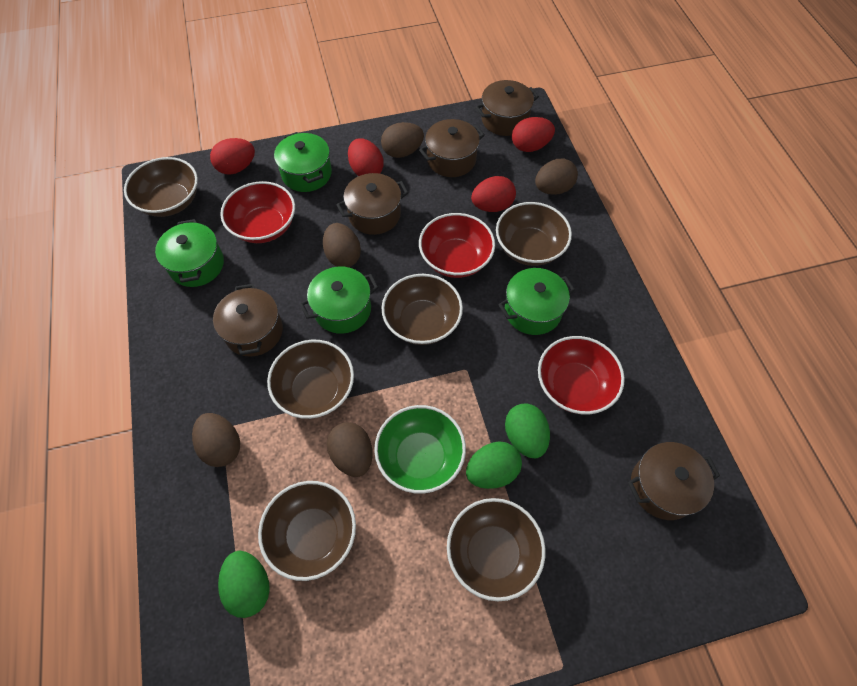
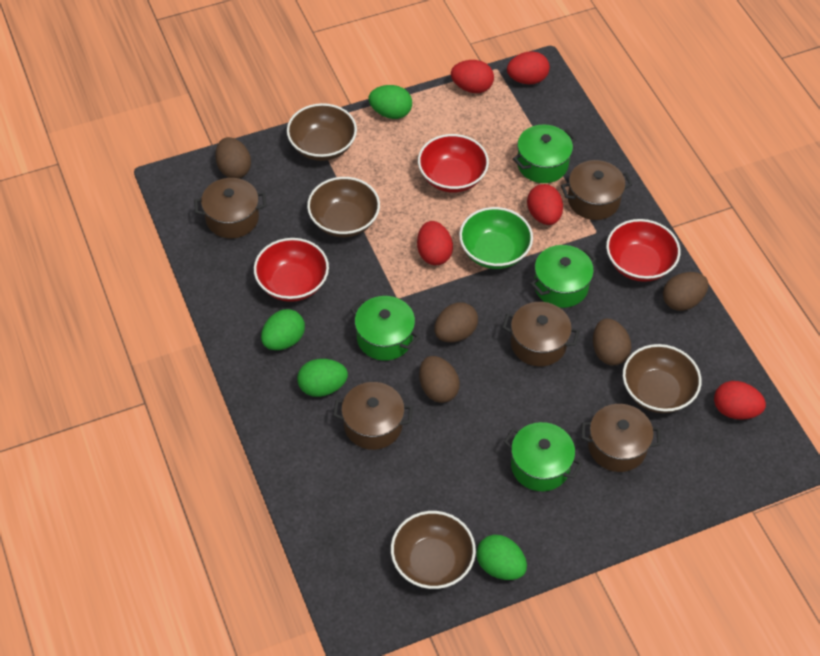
brown bowl: 6 -> 4
green egg: 3 -> 4
red egg: 4 -> 5

